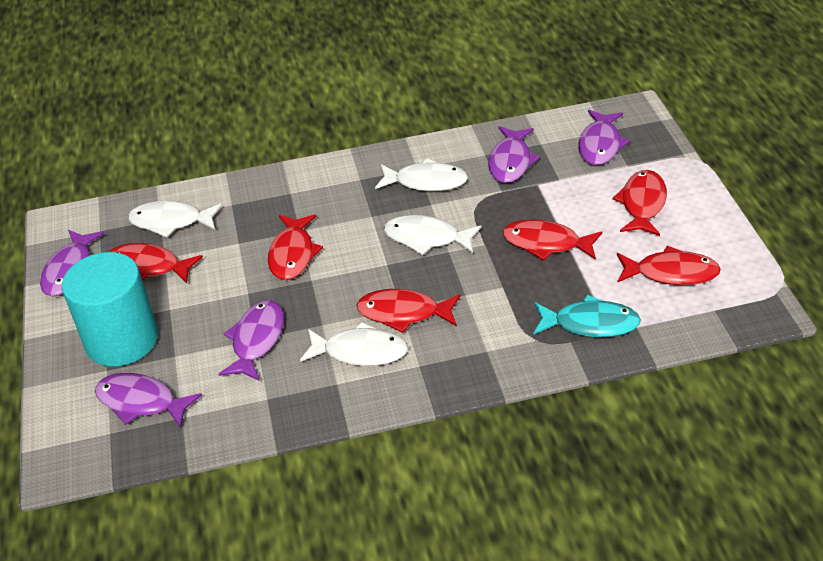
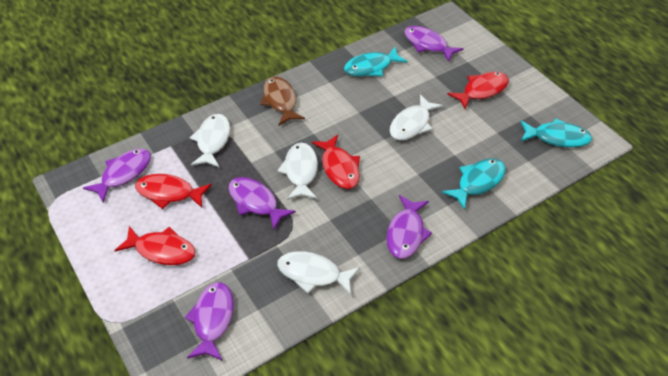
brown fish: 0 -> 1
red fish: 6 -> 4
turquoise cylinder: 1 -> 0
turquoise fish: 1 -> 3

